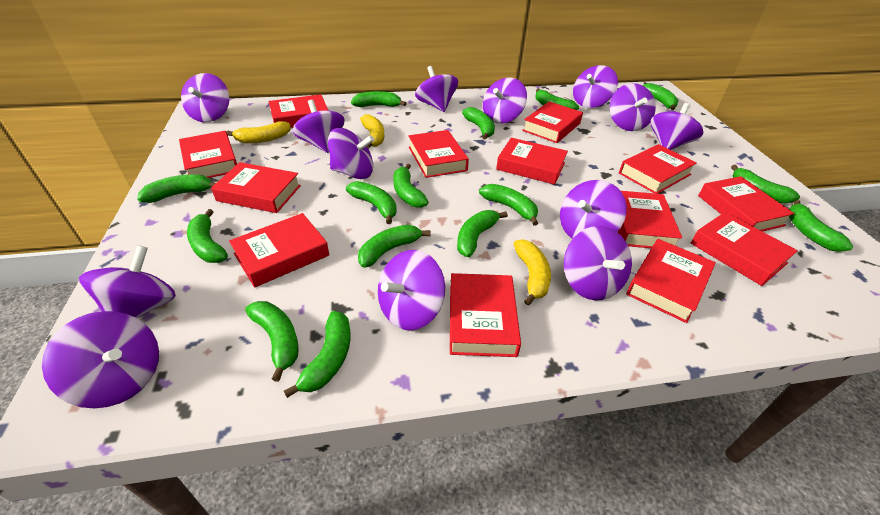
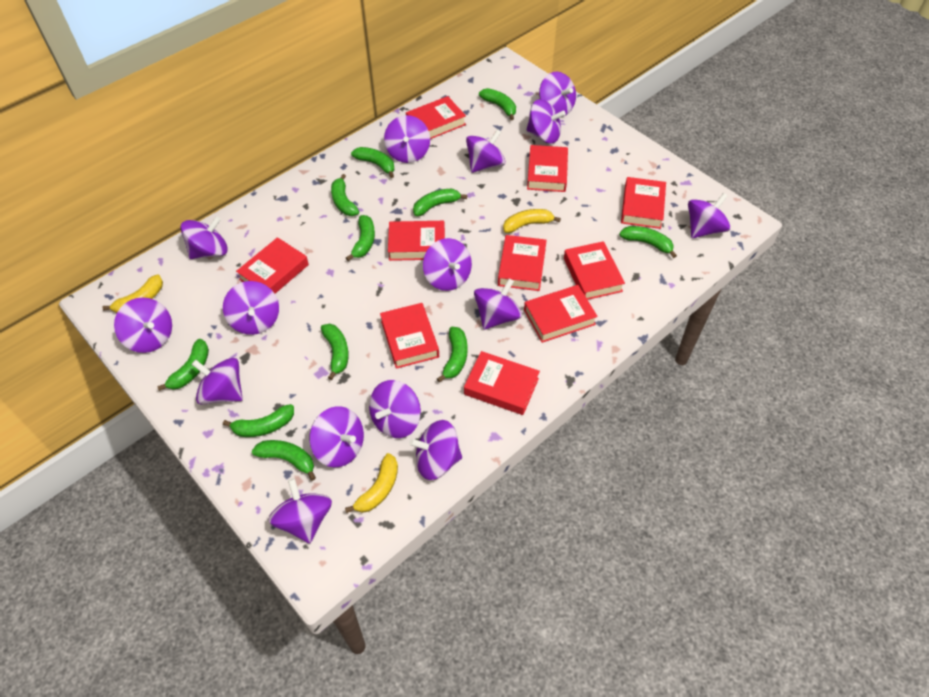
green banana: 15 -> 11
purple spinning top: 13 -> 15
red book: 13 -> 10

